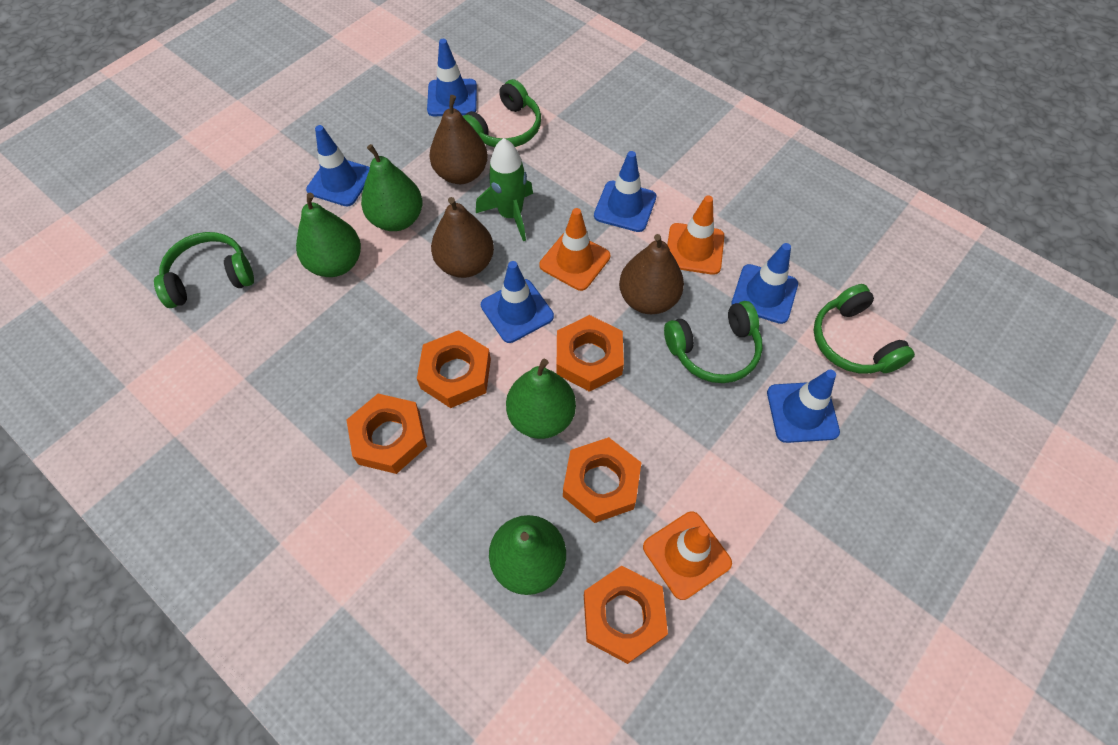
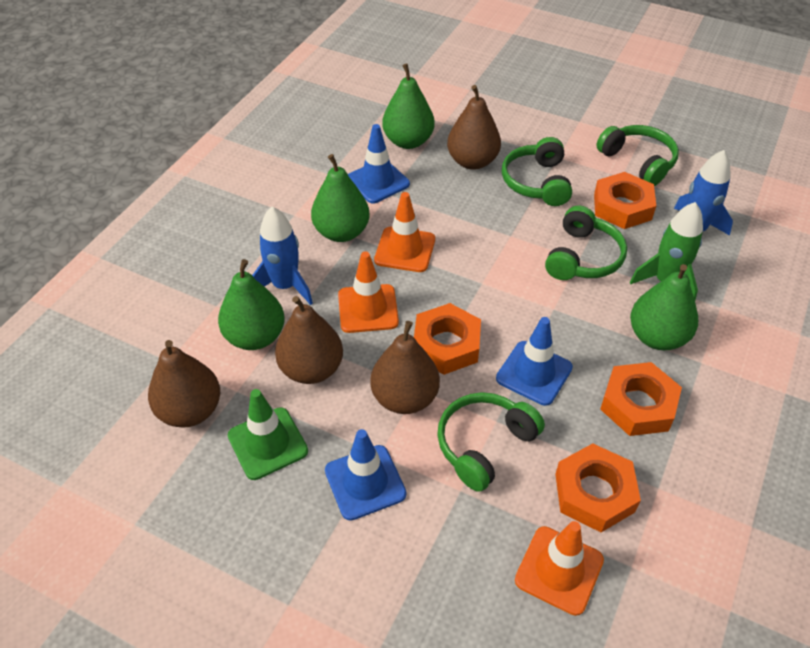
blue rocket: 0 -> 2
blue traffic cone: 6 -> 3
brown pear: 3 -> 4
green traffic cone: 0 -> 1
orange nut: 5 -> 4

